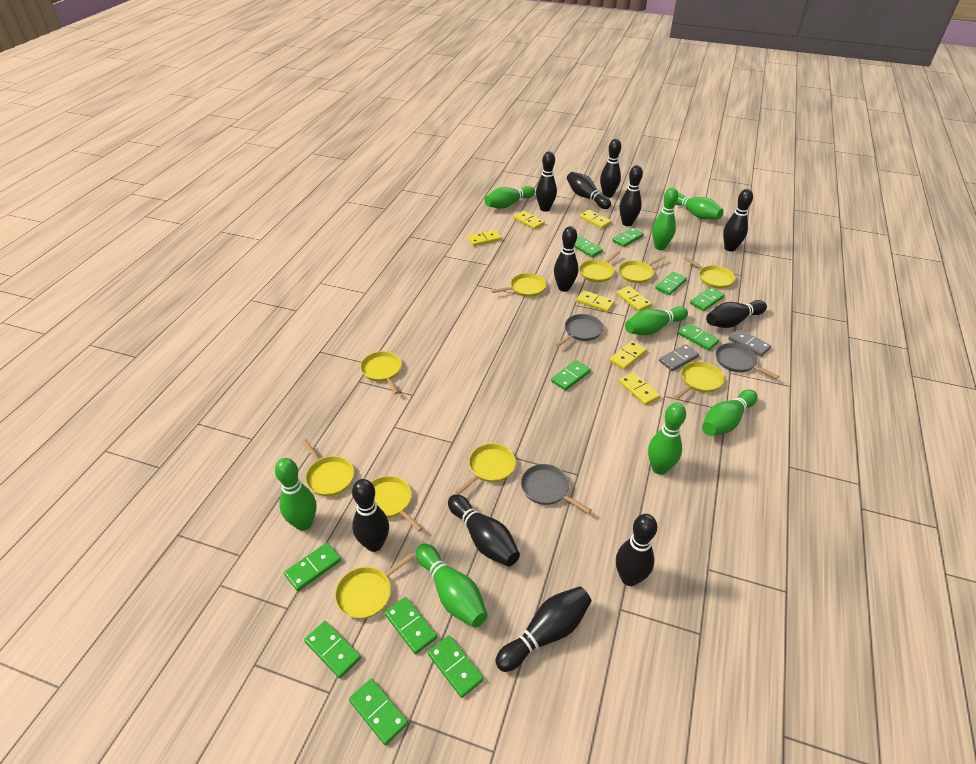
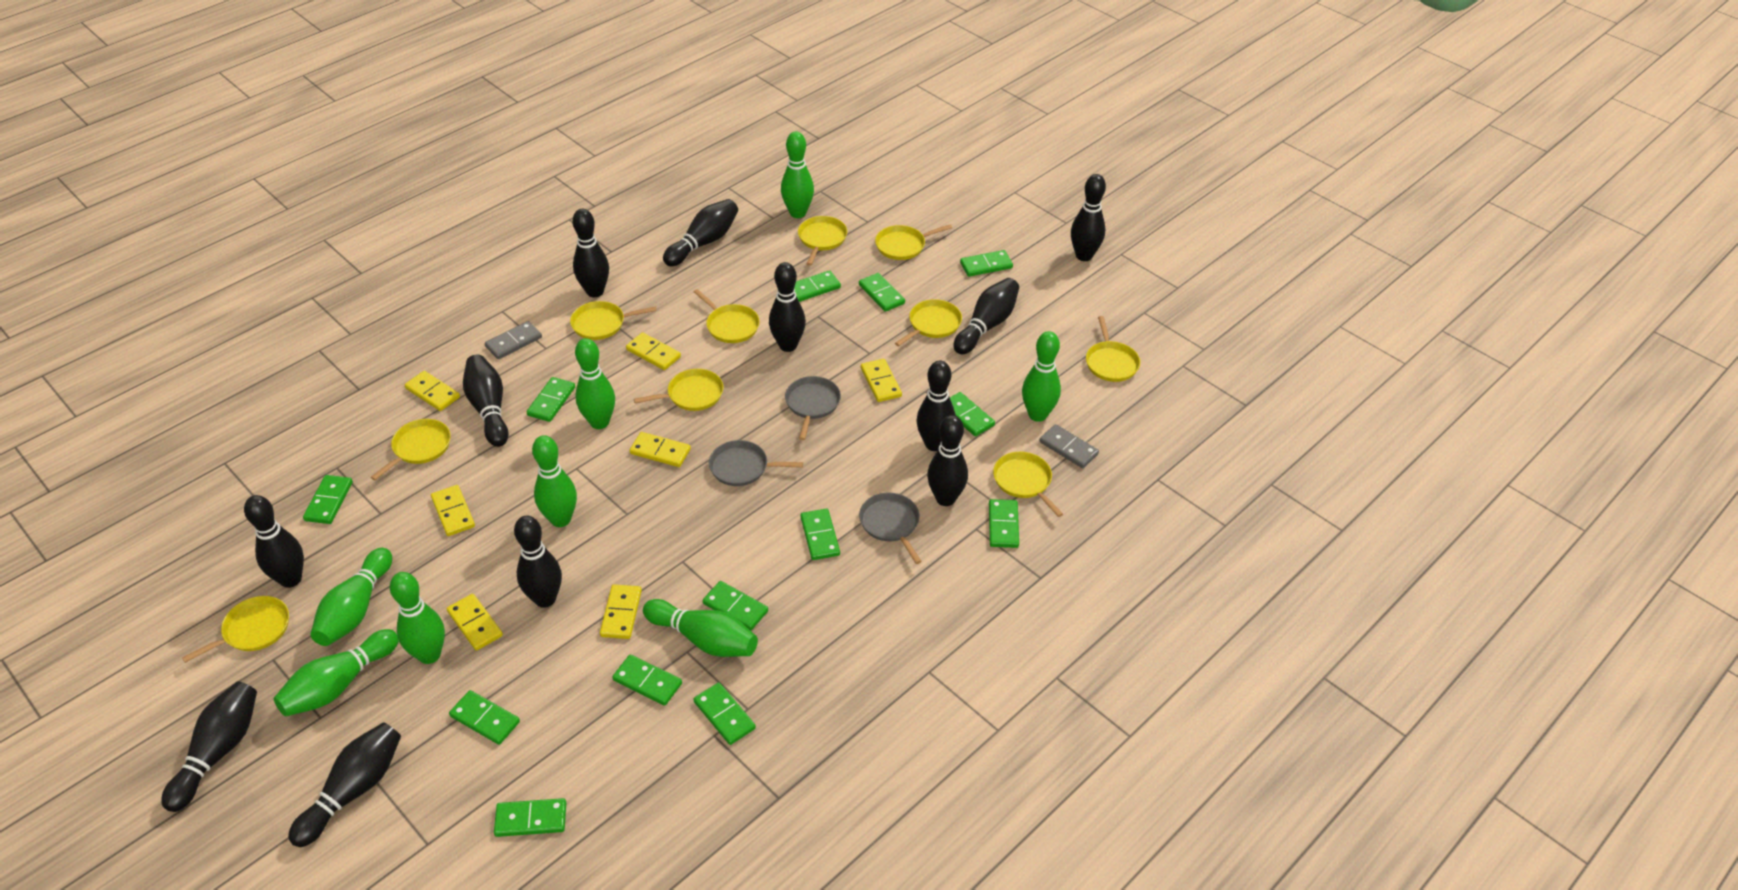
black bowling pin: 11 -> 12
green domino: 11 -> 13

